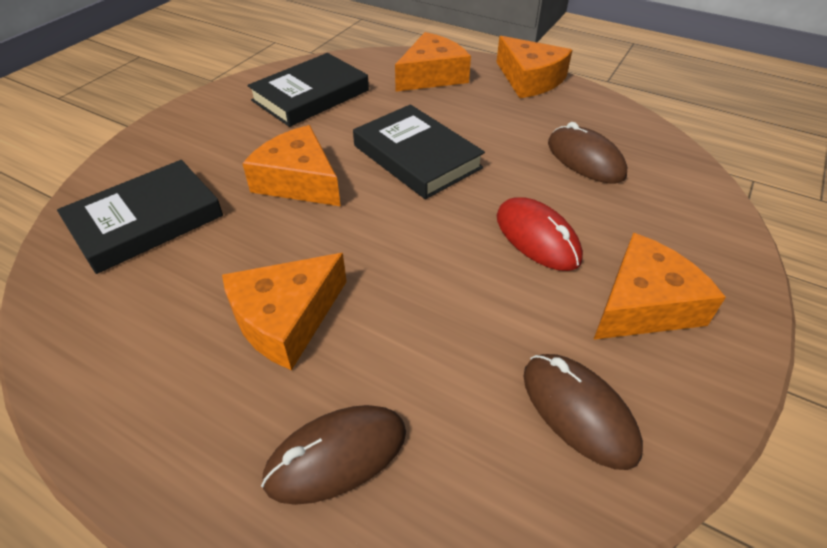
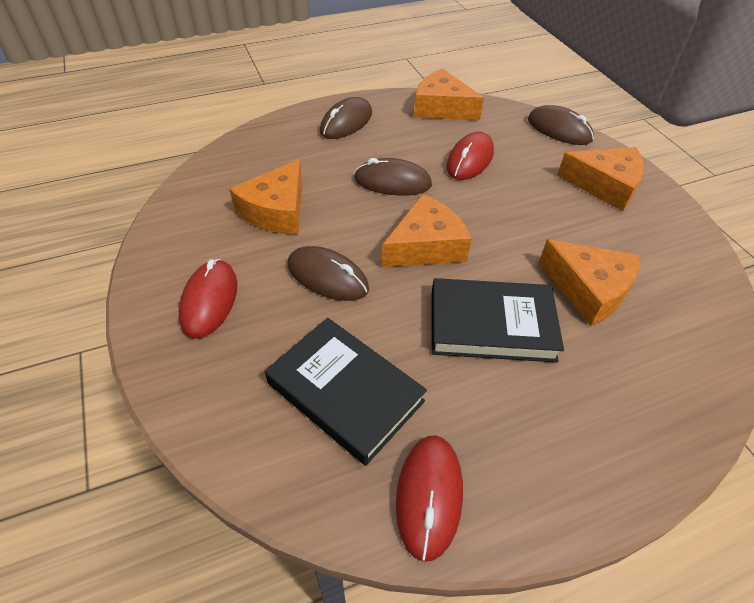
black book: 3 -> 2
brown mouse: 3 -> 4
red mouse: 1 -> 3

